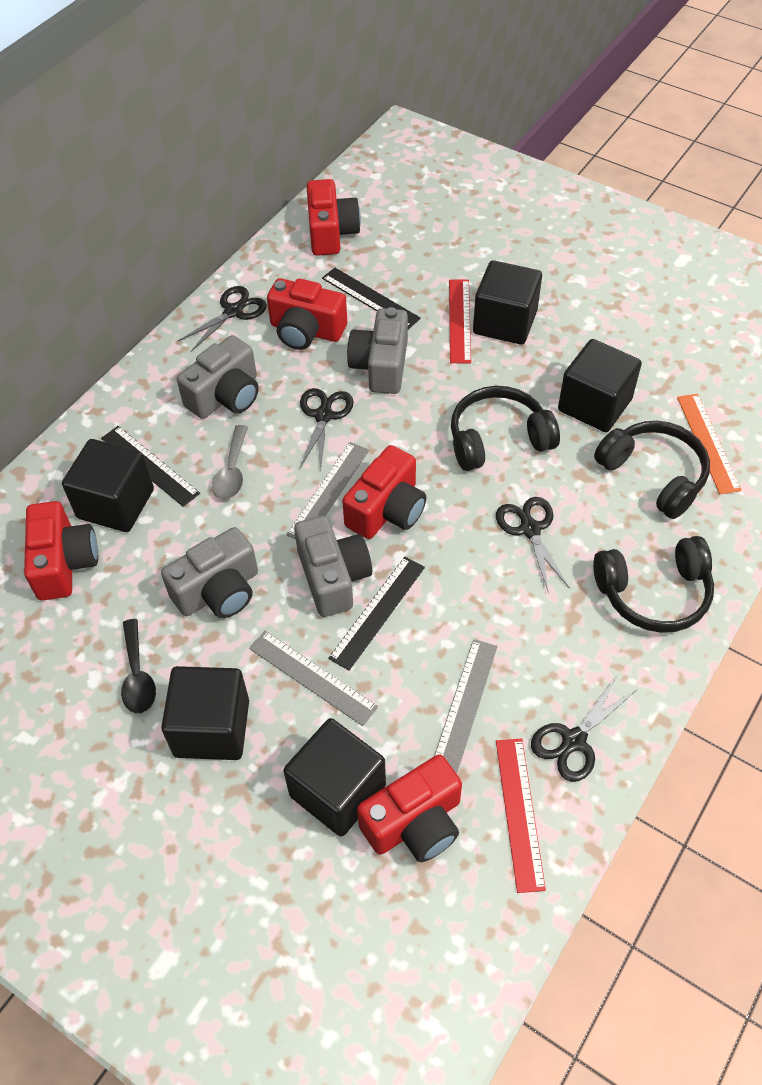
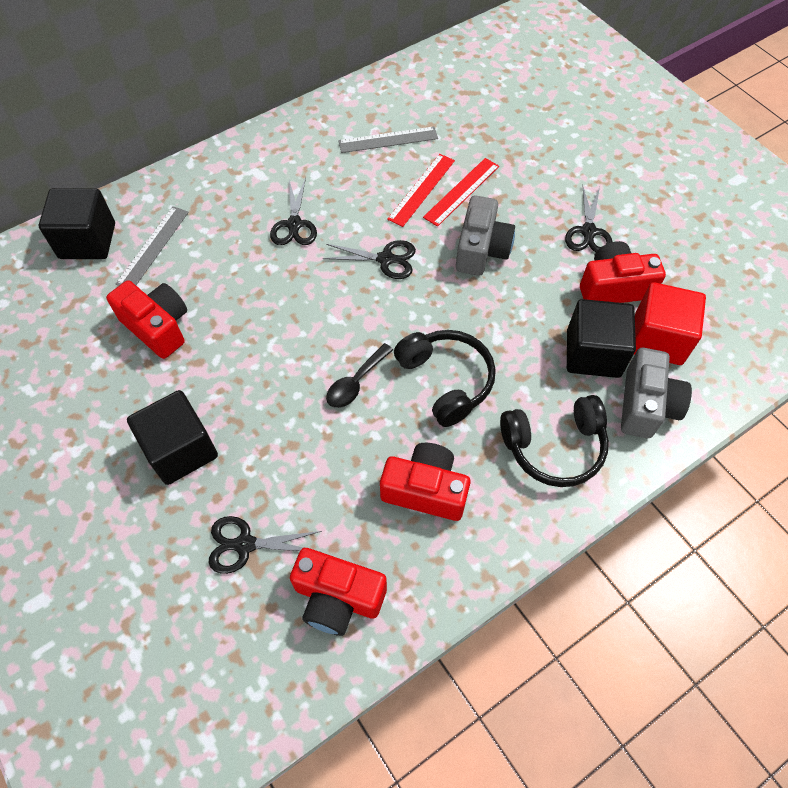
black cube: 5 -> 3
black headphones: 3 -> 2
black ruler: 3 -> 0
grey camera: 4 -> 2
grey ruler: 3 -> 2
grey spoon: 1 -> 0
orange ruler: 1 -> 0
red camera: 5 -> 4
red cube: 0 -> 1

